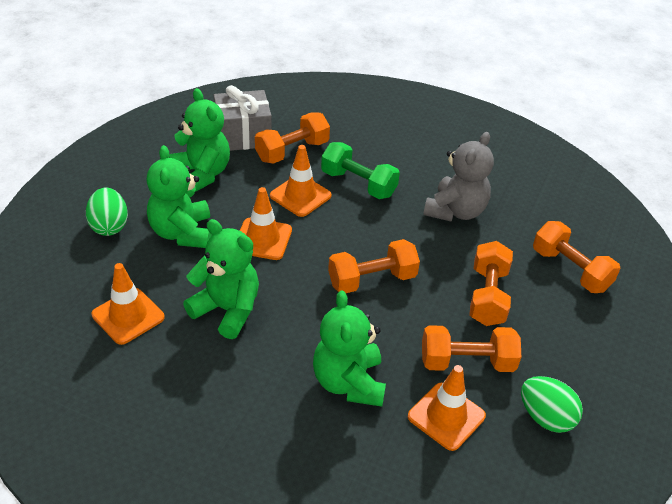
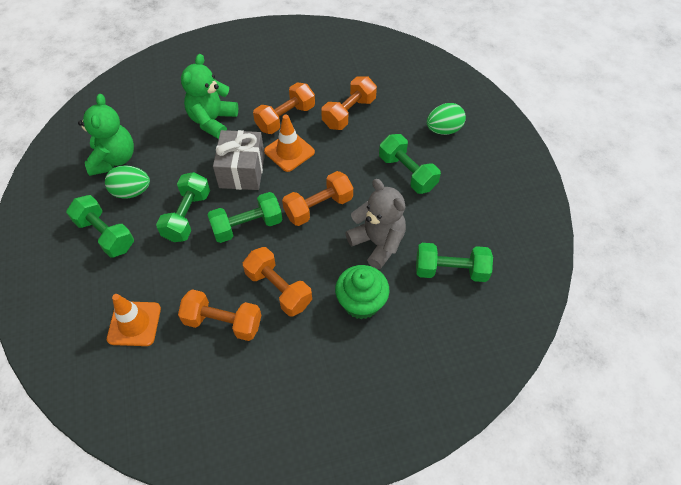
green cupcake: 0 -> 1
green dumbbell: 1 -> 5
green teddy bear: 4 -> 2
orange traffic cone: 4 -> 2

